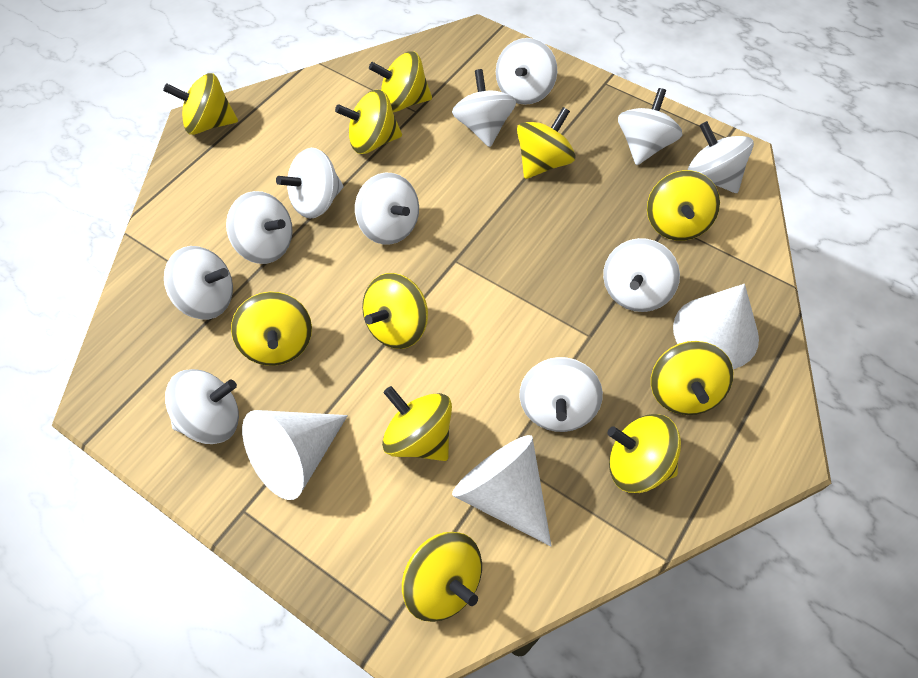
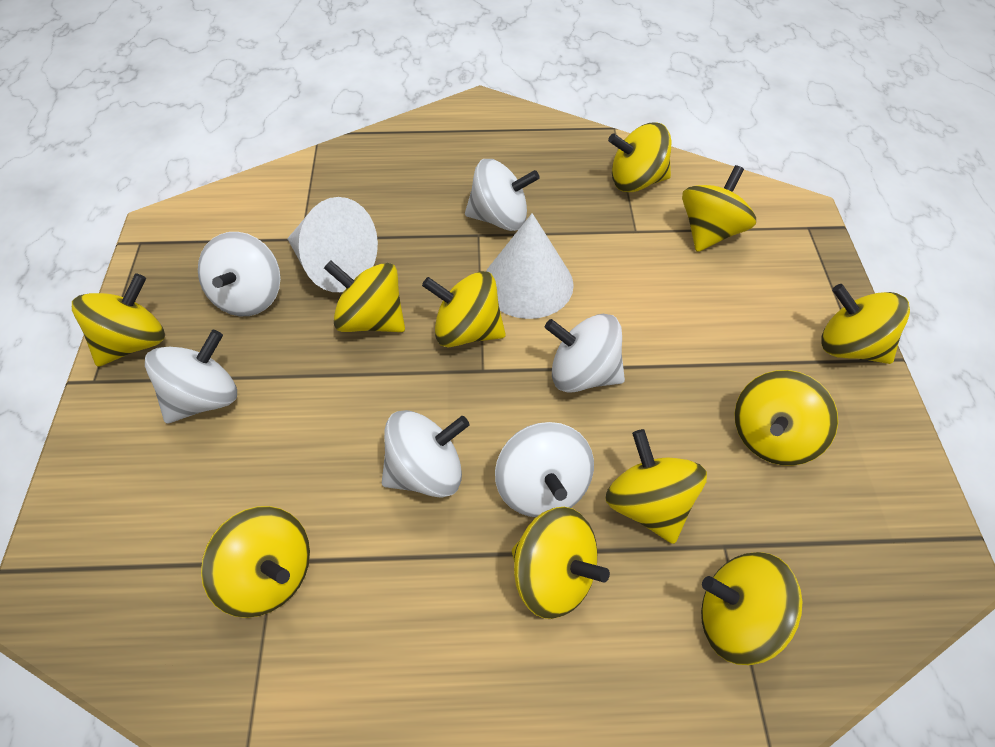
white cone: 3 -> 2
white spinning top: 11 -> 6

